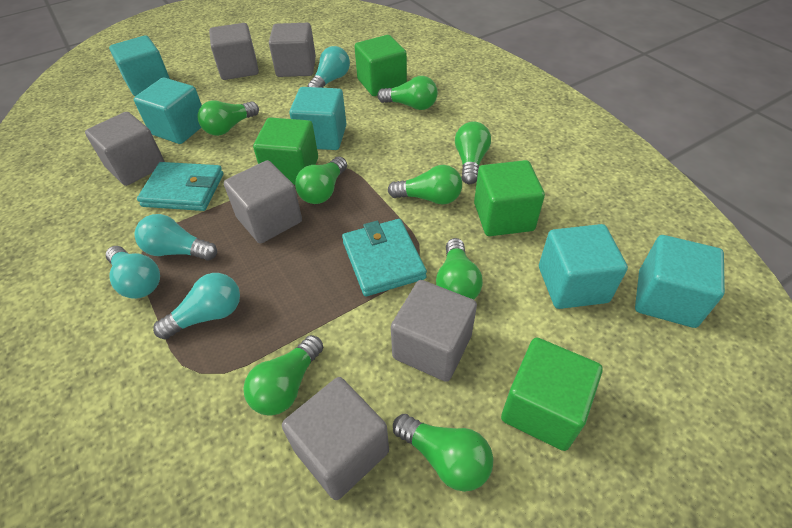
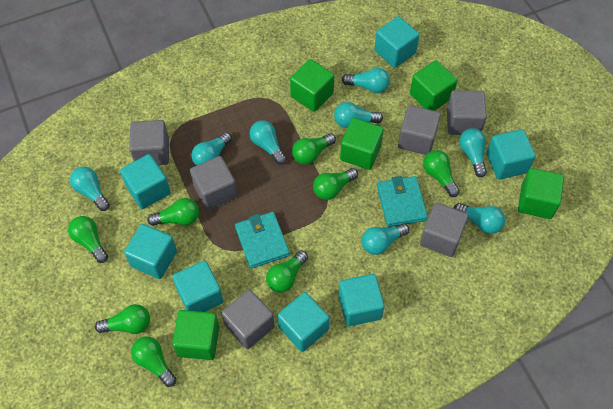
green cube: 4 -> 5
turquoise cube: 5 -> 7
turquoise light bulb: 4 -> 8

